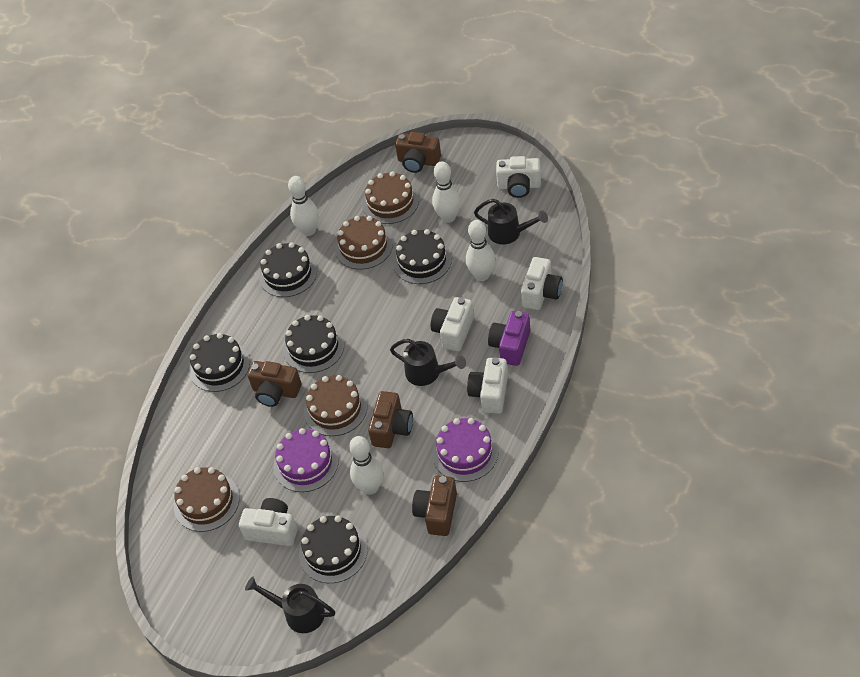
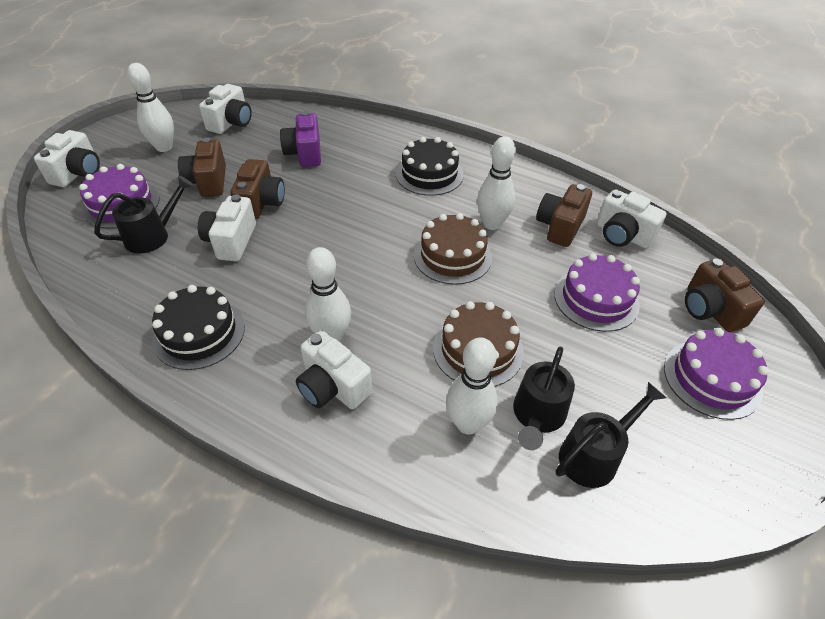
black cake: 5 -> 2
brown cake: 4 -> 2
purple cake: 2 -> 3

